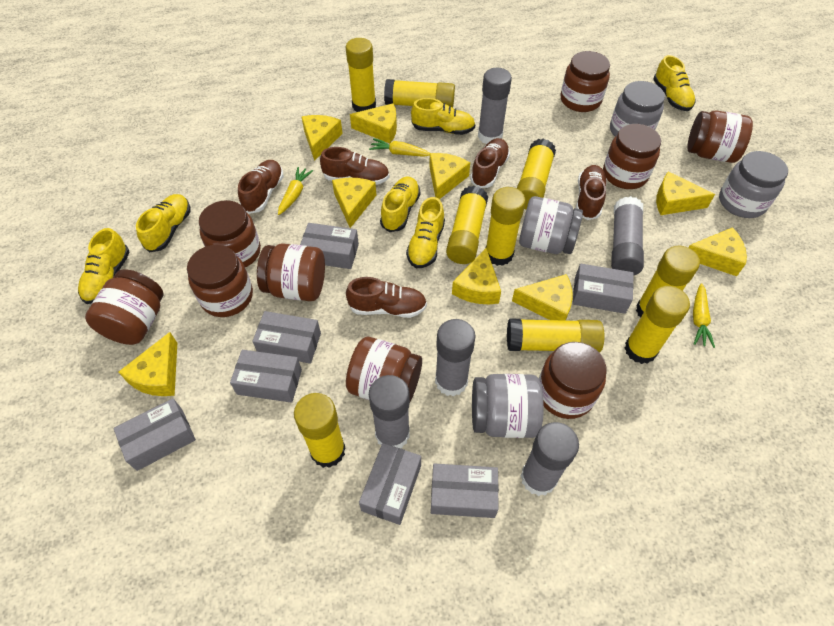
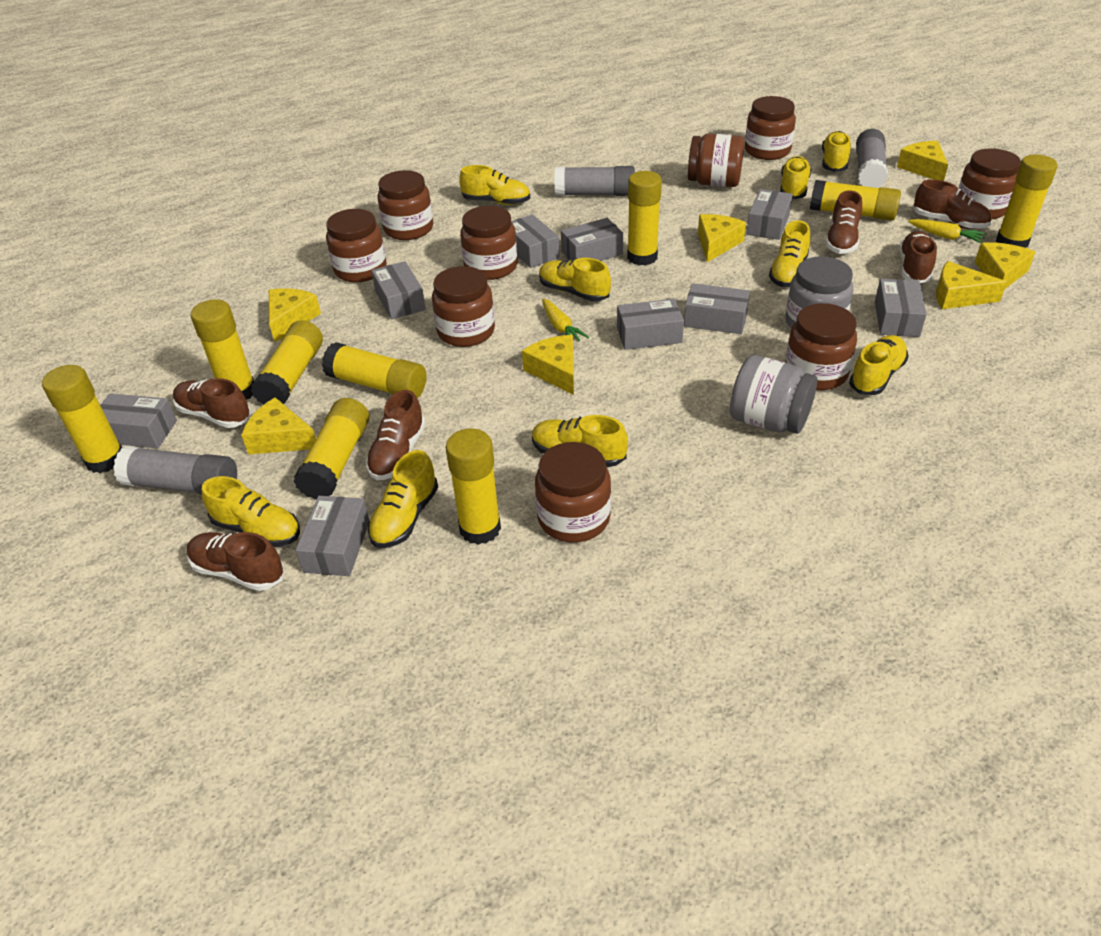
brown shoe: 5 -> 6
grey box: 7 -> 9
grey glue stick: 5 -> 3
grey jar: 4 -> 2
yellow carrot: 3 -> 2
yellow cheese: 9 -> 7
yellow shoe: 6 -> 9

